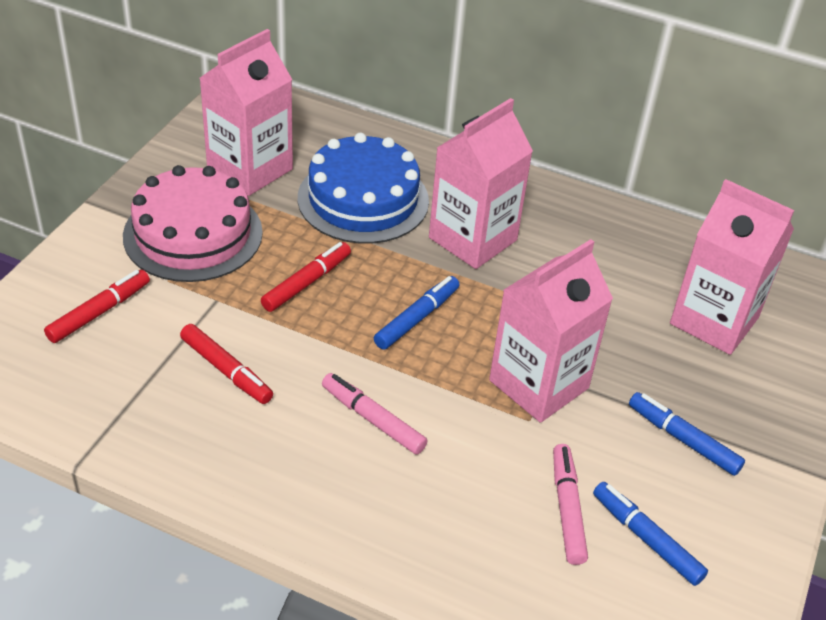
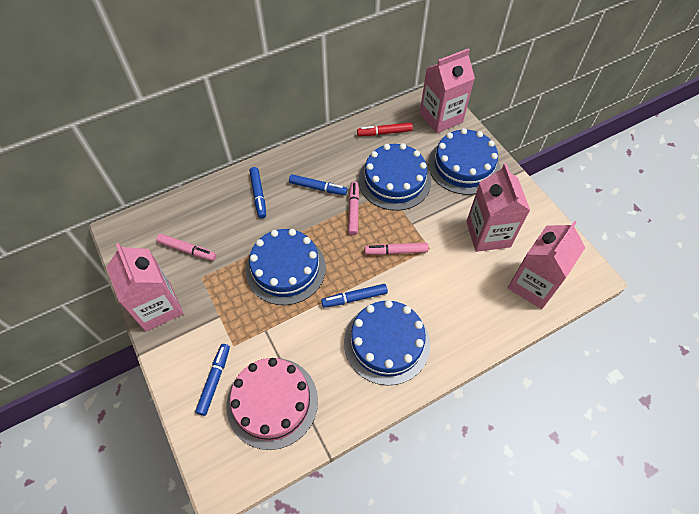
blue cake: 1 -> 4
blue marker: 3 -> 4
pink marker: 2 -> 3
red marker: 3 -> 1

